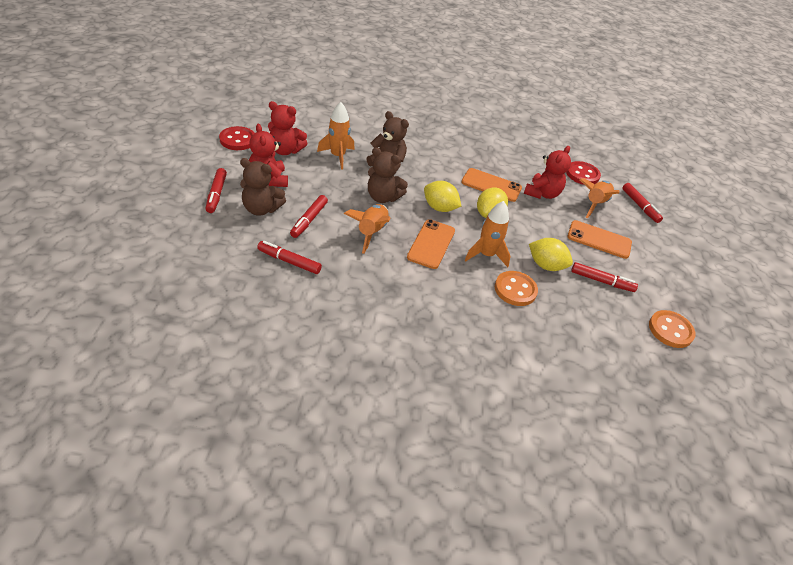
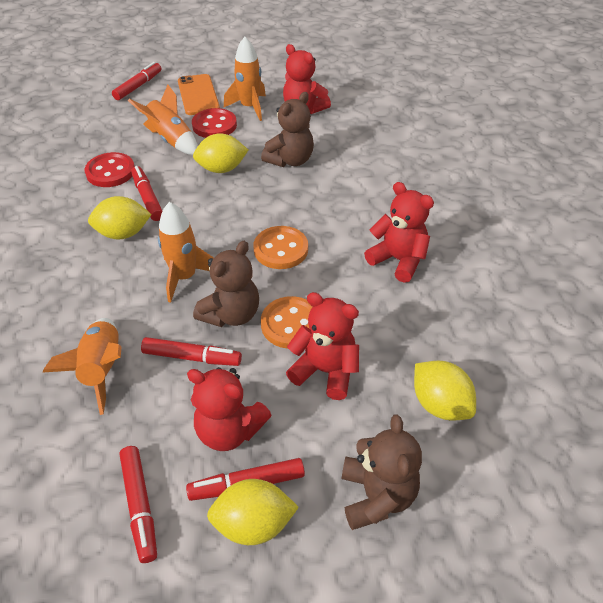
orange phone: 3 -> 1
red teddy bear: 3 -> 4
yellow lemon: 3 -> 4

